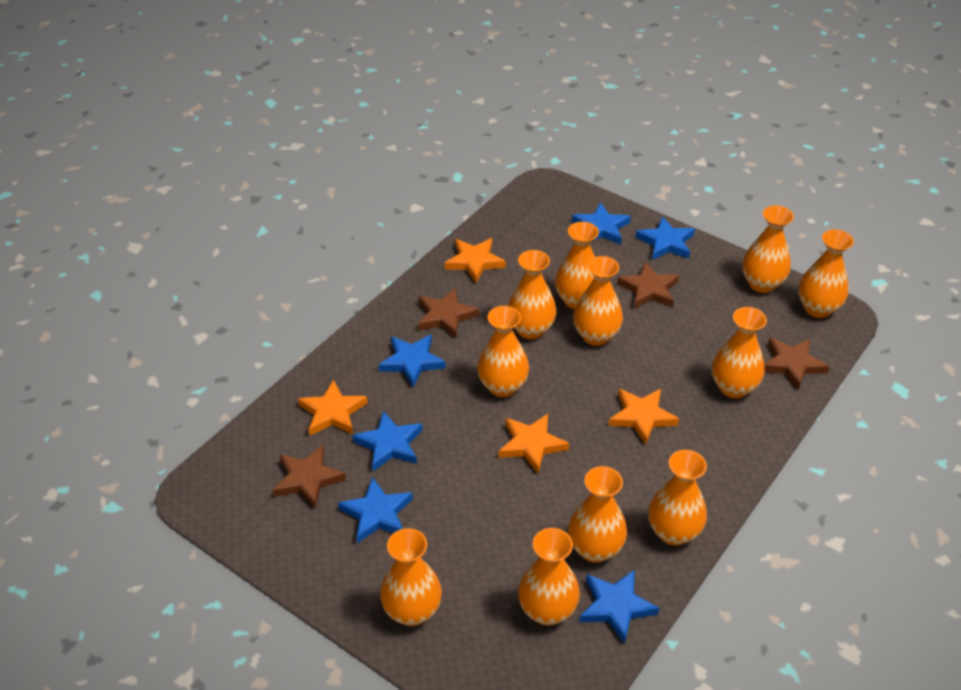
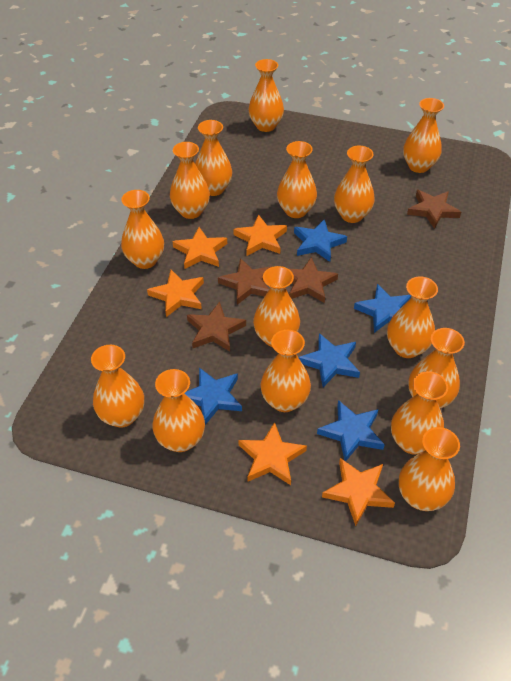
blue star: 6 -> 5
orange star: 4 -> 5
orange vase: 11 -> 15

